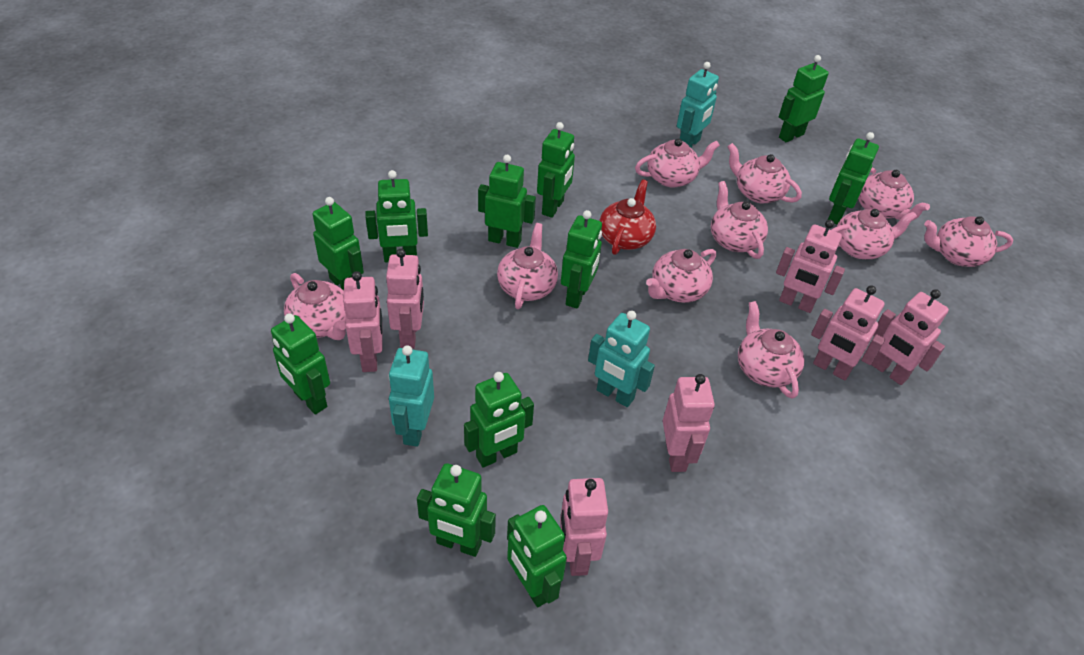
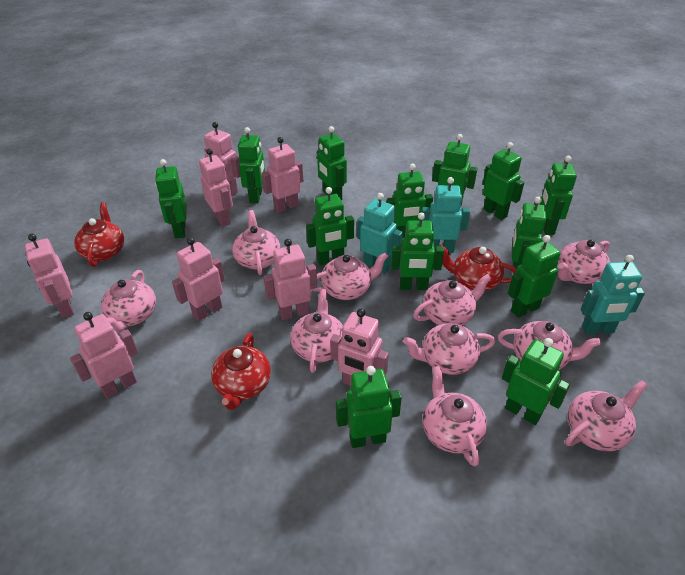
green robot: 11 -> 13
pink robot: 7 -> 8
red teapot: 1 -> 3

